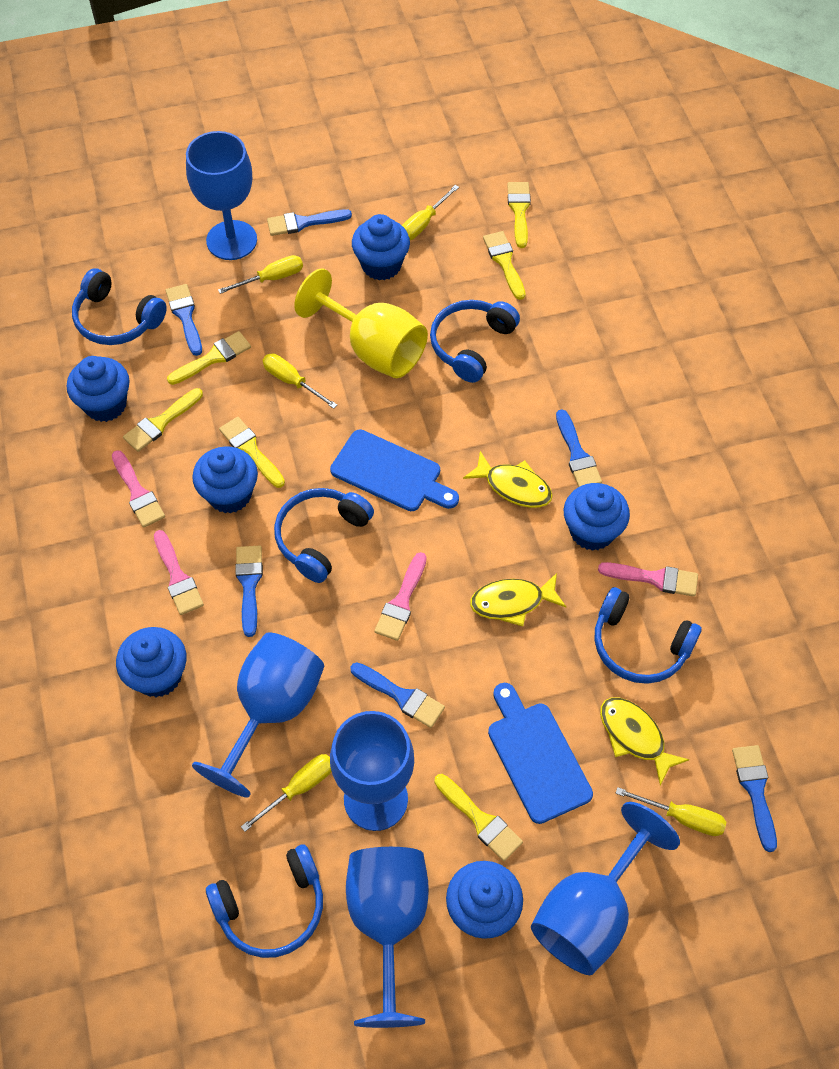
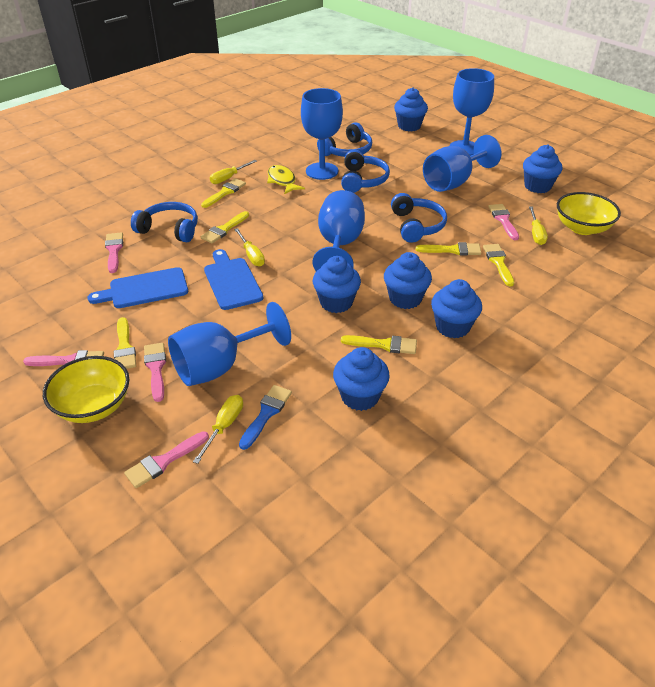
blue brush: 6 -> 1
blue headphones: 5 -> 4
pink brush: 4 -> 5
yellow bowl: 0 -> 2
yellow fish: 3 -> 1
yellow goblet: 1 -> 0
yellow screwdriver: 5 -> 4

